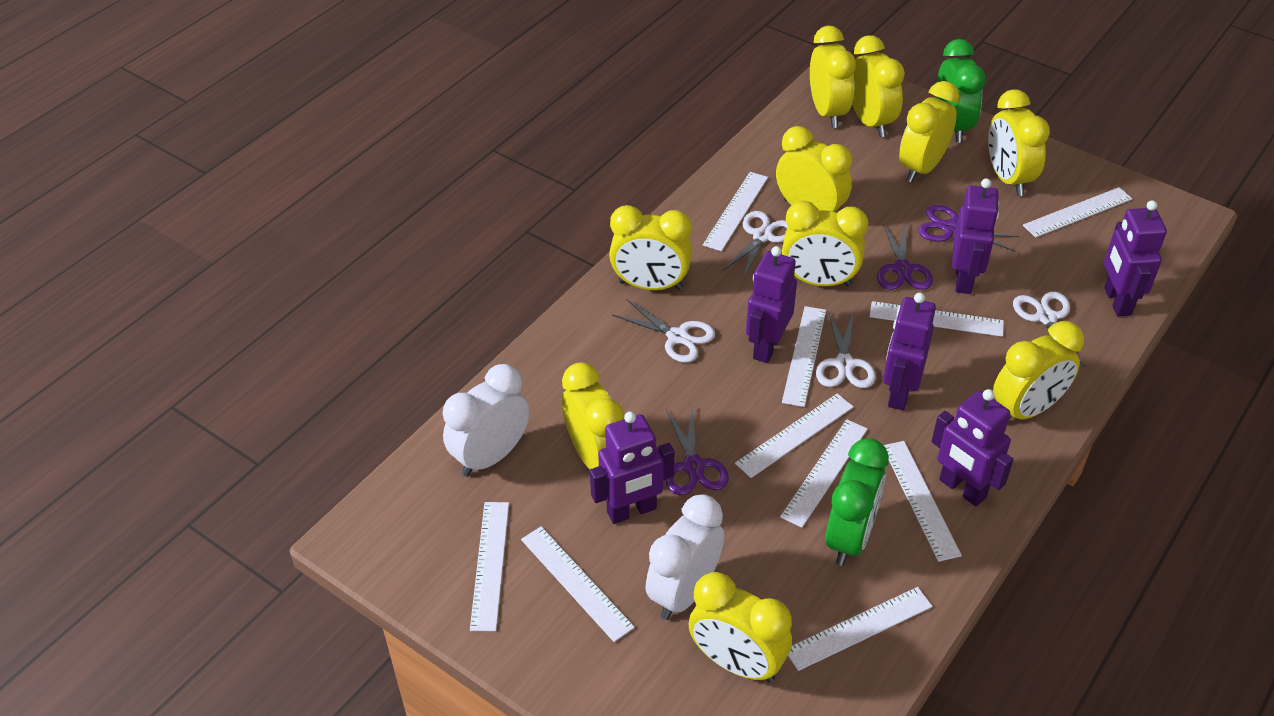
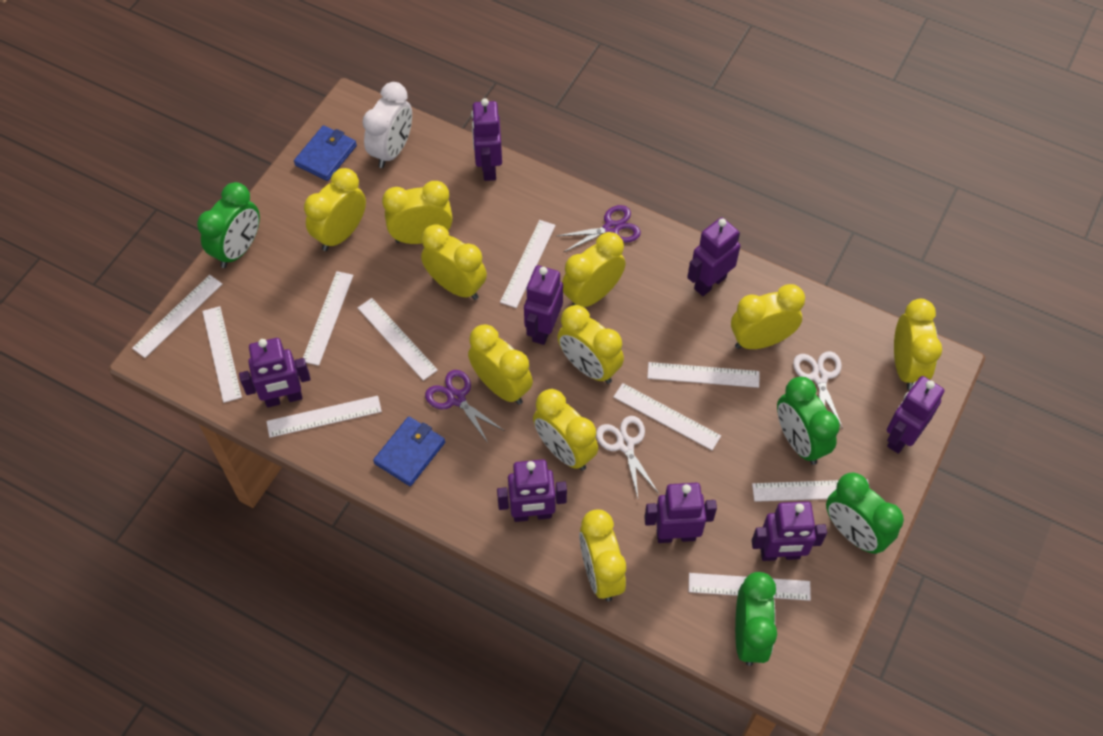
blue wallet: 0 -> 2
green clock: 2 -> 4
purple robot: 6 -> 8
purple scissors: 3 -> 2
white clock: 2 -> 1
white scissors: 4 -> 2

